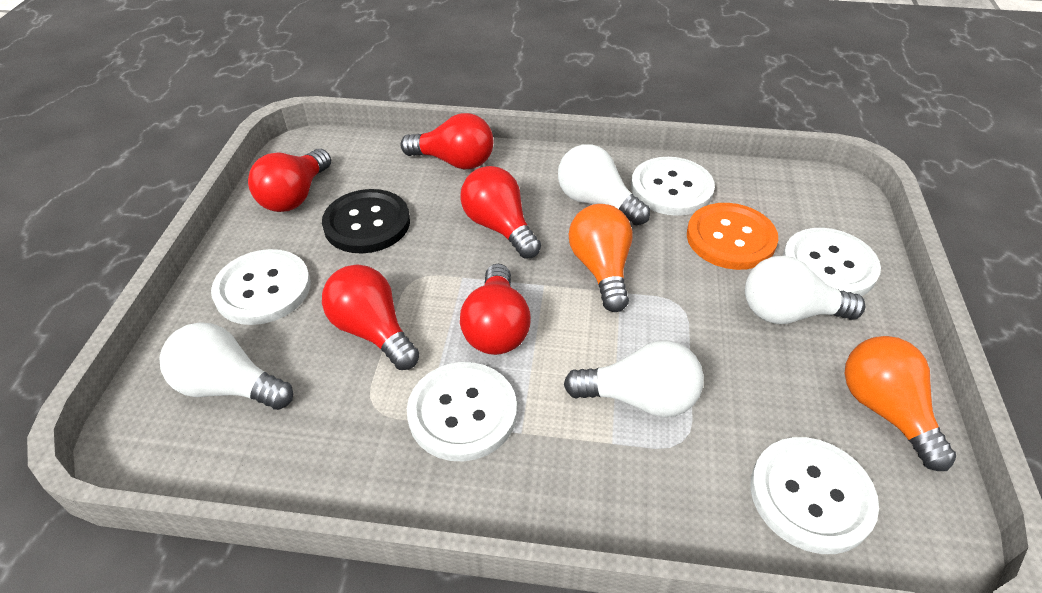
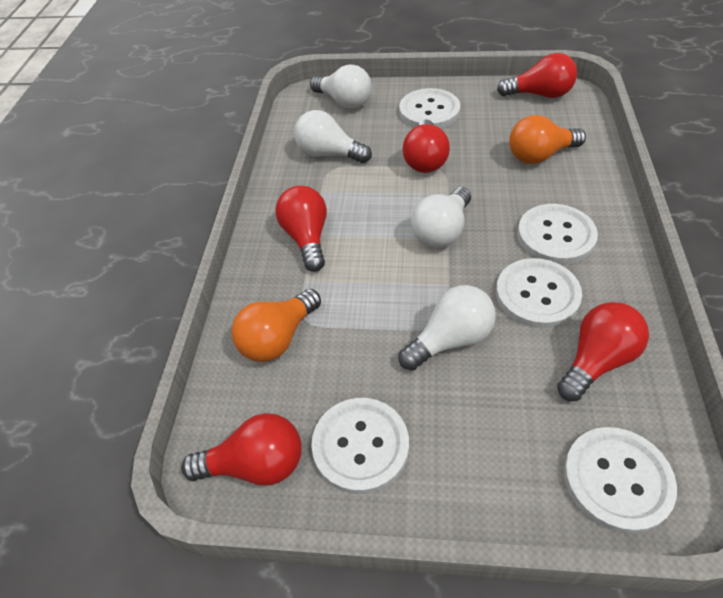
black button: 1 -> 0
orange button: 1 -> 0

